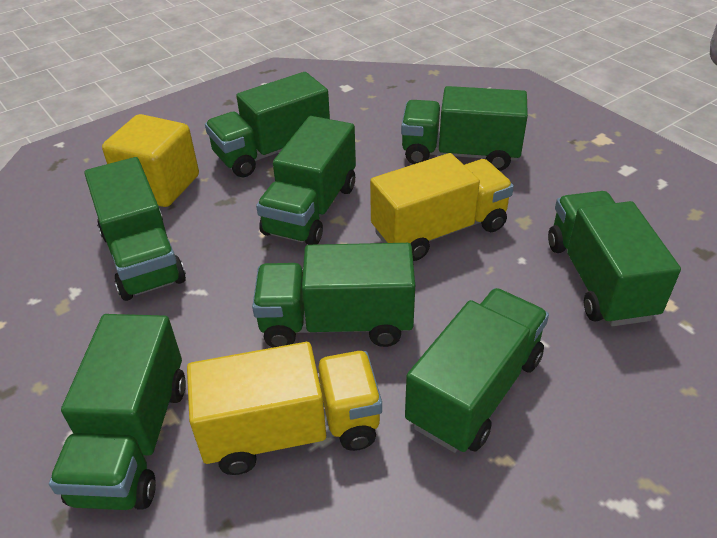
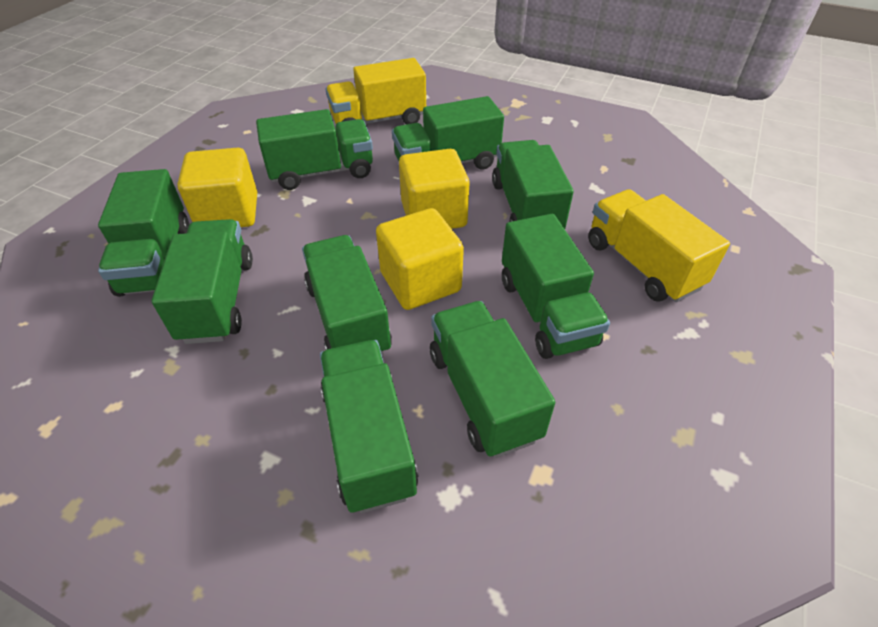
green truck: 8 -> 9
yellow cube: 1 -> 3

